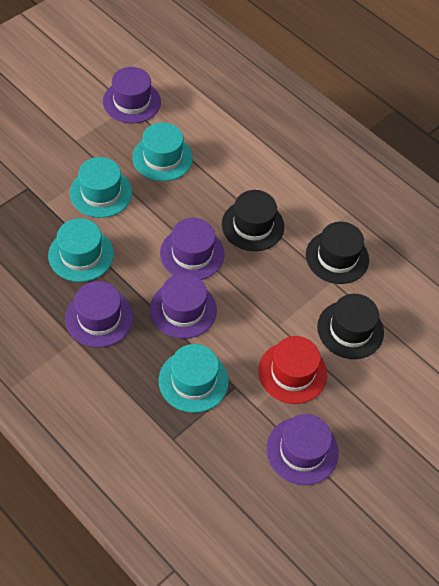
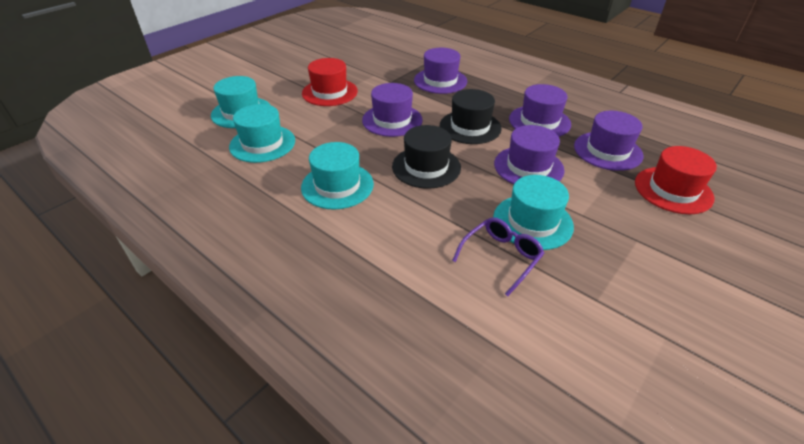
black hat: 3 -> 2
purple glasses: 0 -> 1
red hat: 1 -> 2

